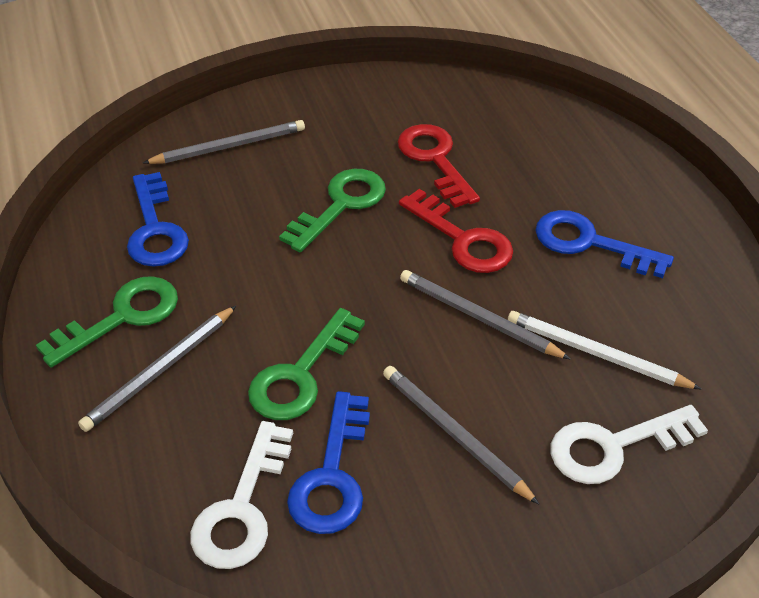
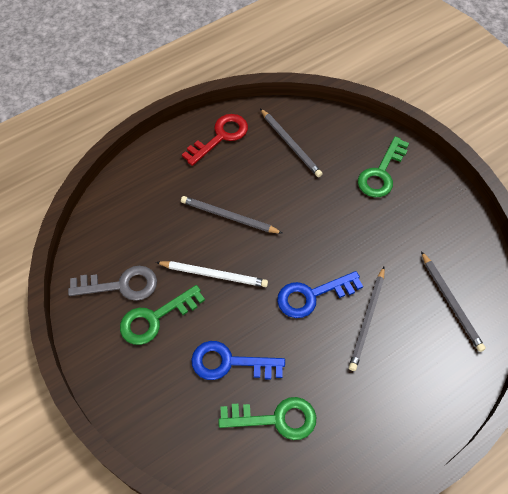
blue key: 3 -> 2
grey key: 0 -> 1
red key: 2 -> 1
white key: 2 -> 0

